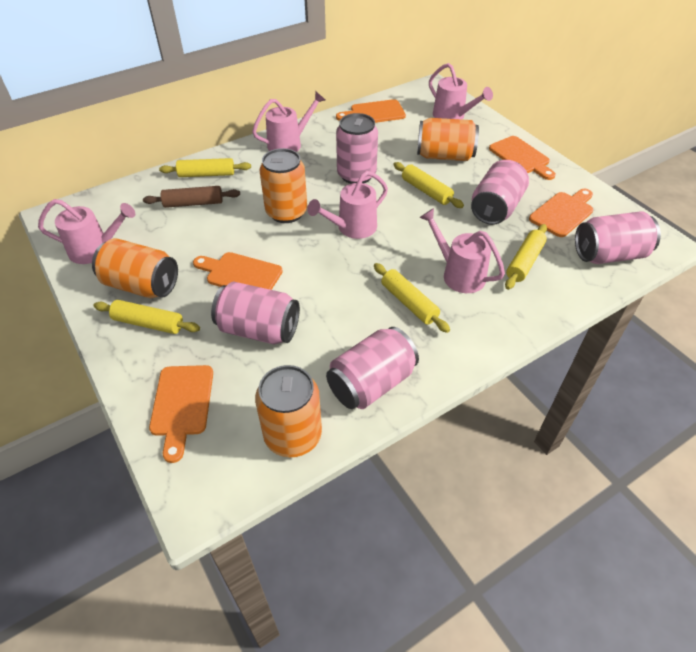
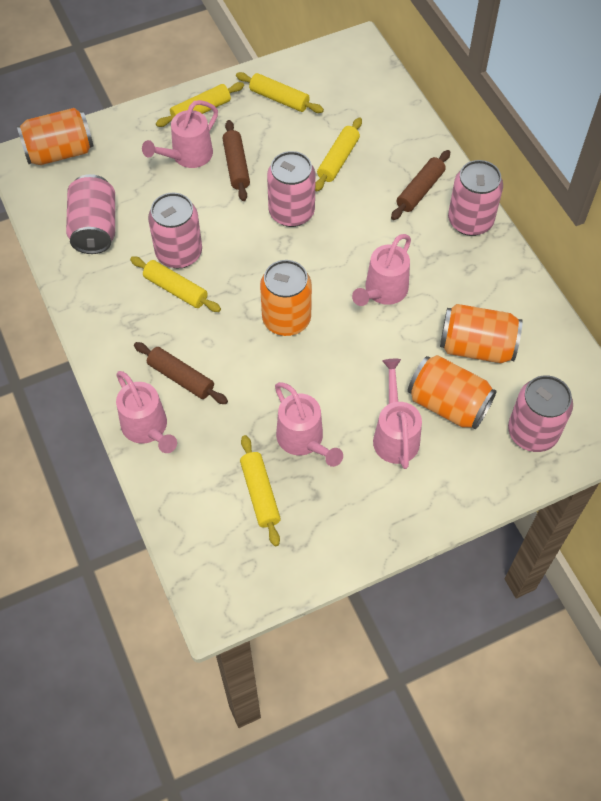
brown rolling pin: 1 -> 3
orange cutting board: 5 -> 0

